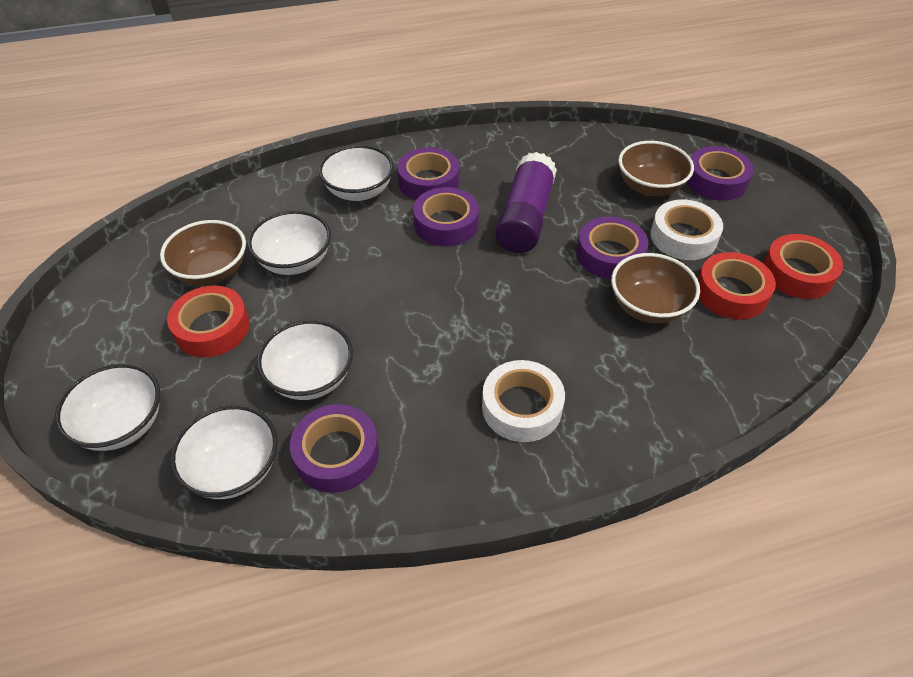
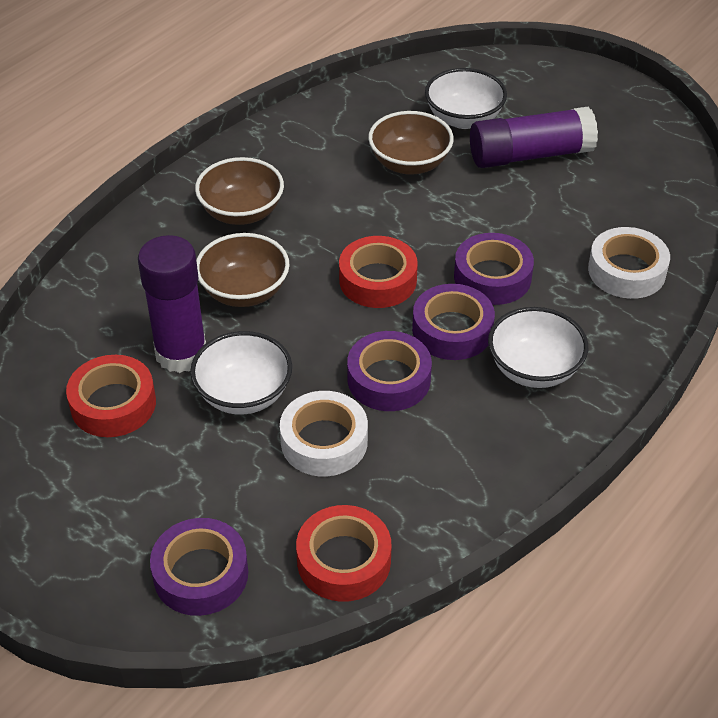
purple glue stick: 1 -> 2
purple tape: 5 -> 4
white bowl: 5 -> 3

